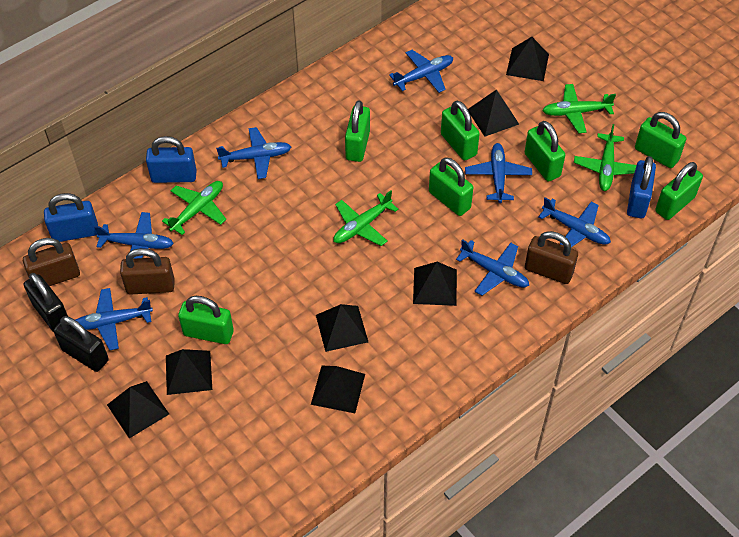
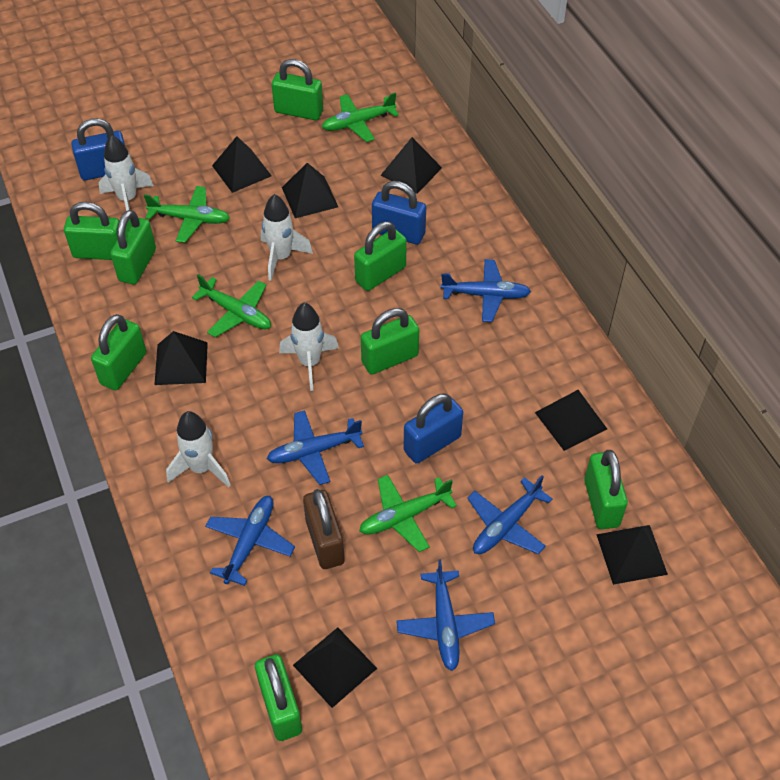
black padlock: 2 -> 0
blue plane: 7 -> 5
brown padlock: 3 -> 1
green padlock: 7 -> 8
white rocket: 0 -> 4

